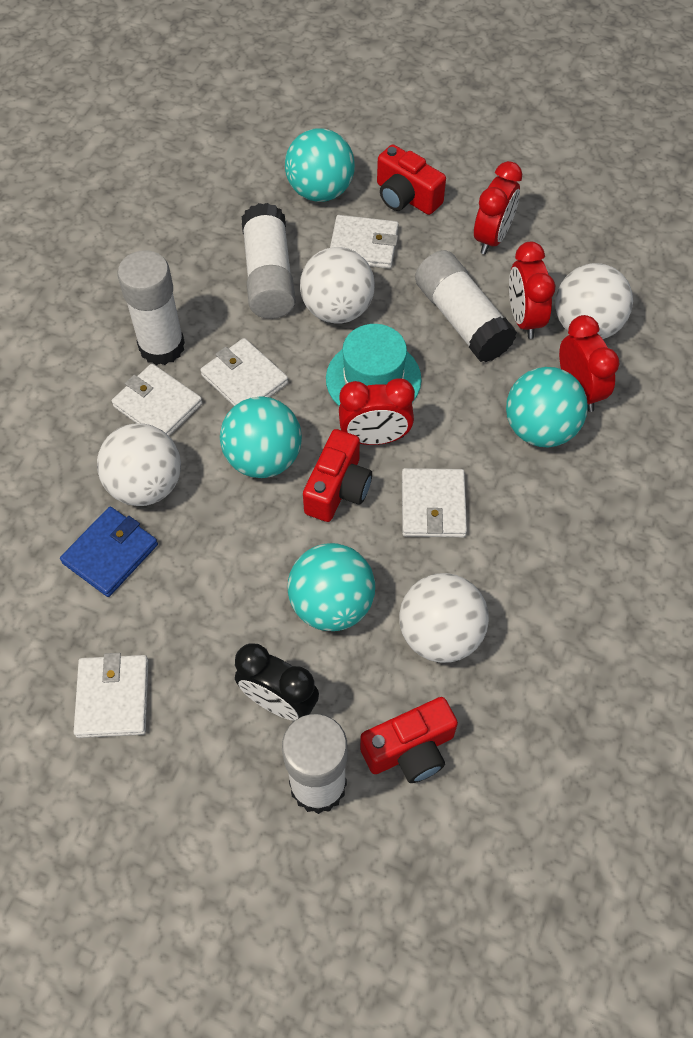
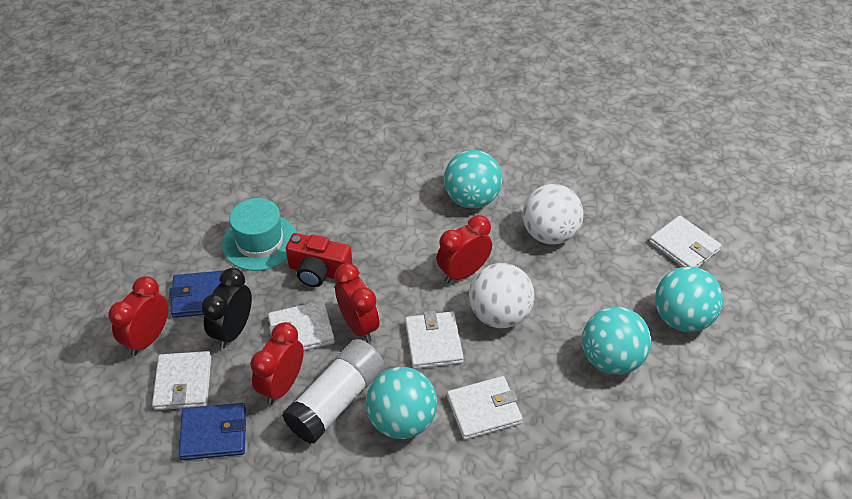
blue wallet: 1 -> 2
red camera: 3 -> 1
white ball: 4 -> 2
white glue stick: 4 -> 1

